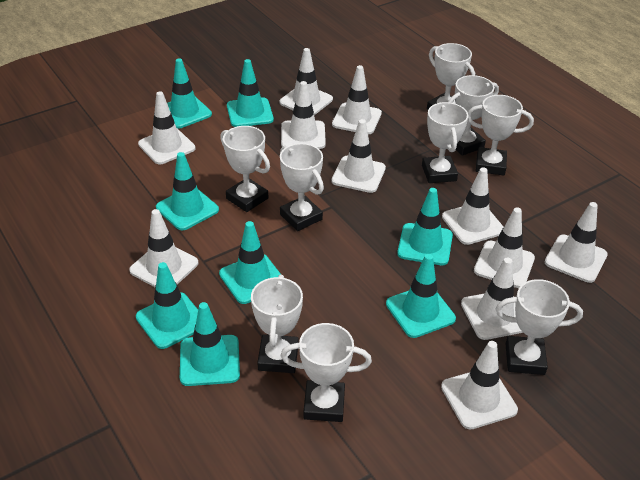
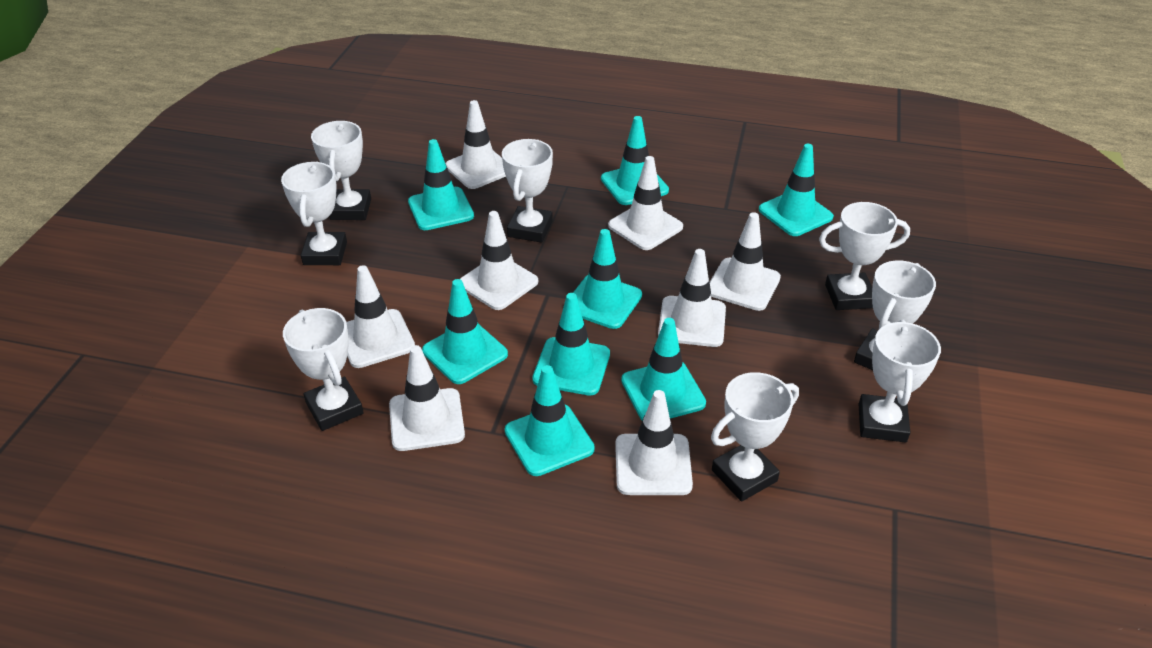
white traffic cone: 11 -> 8
white trophy: 9 -> 8

